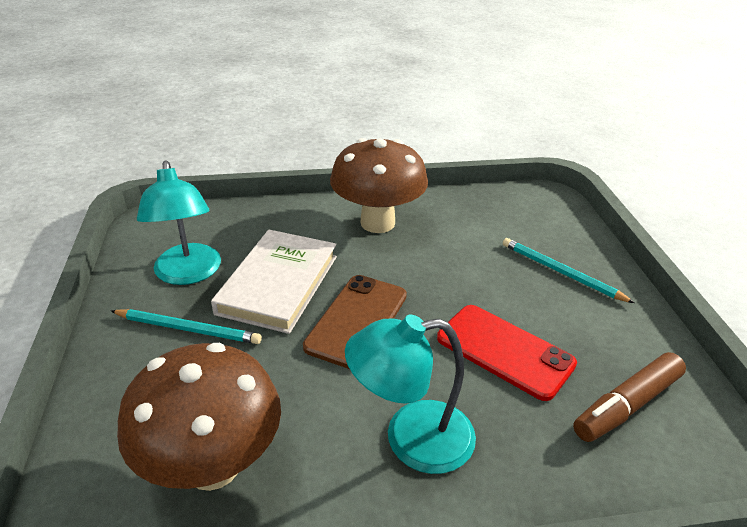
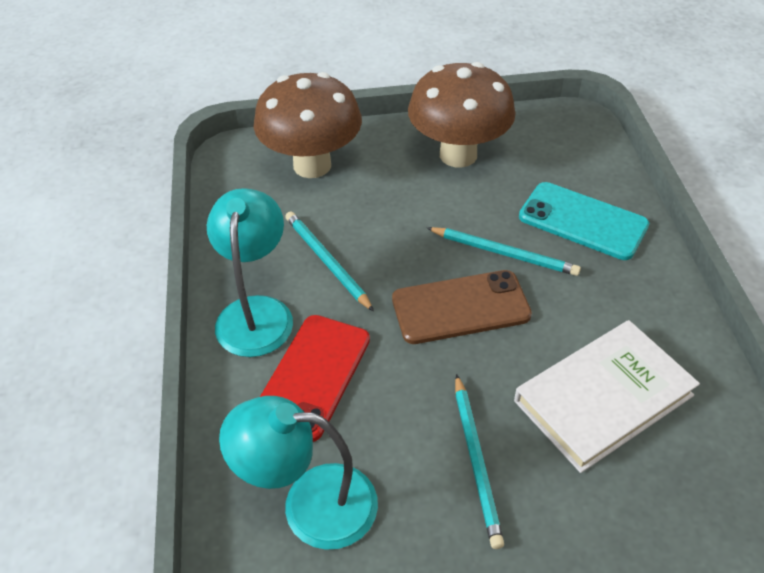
brown marker: 1 -> 0
turquoise pencil: 2 -> 3
turquoise phone: 0 -> 1

